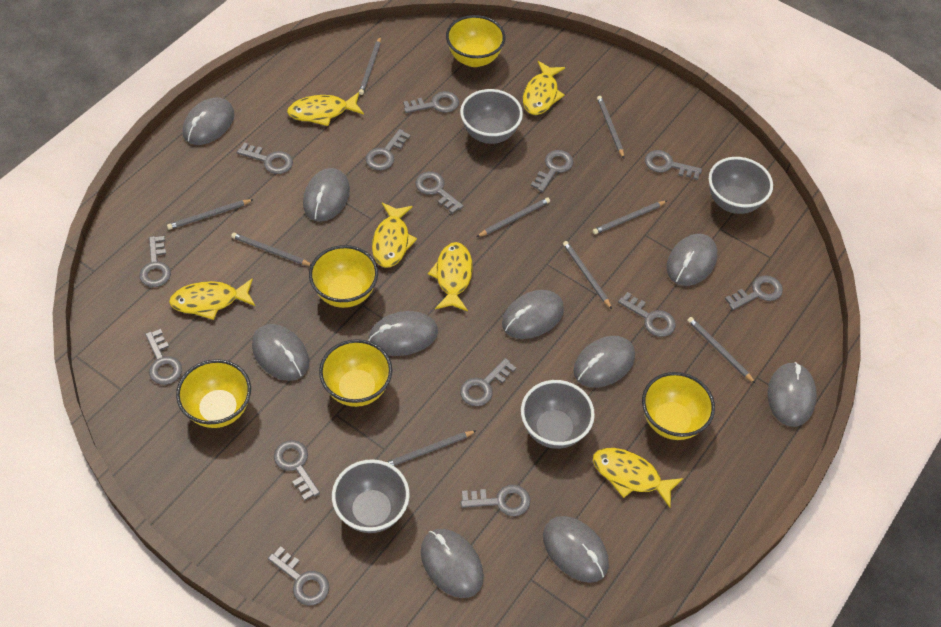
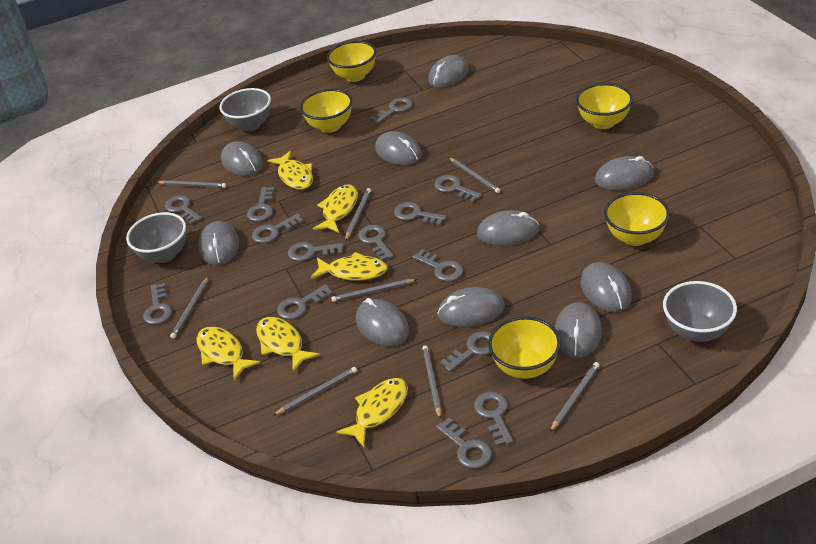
grey bowl: 4 -> 3
grey pencil: 9 -> 8

